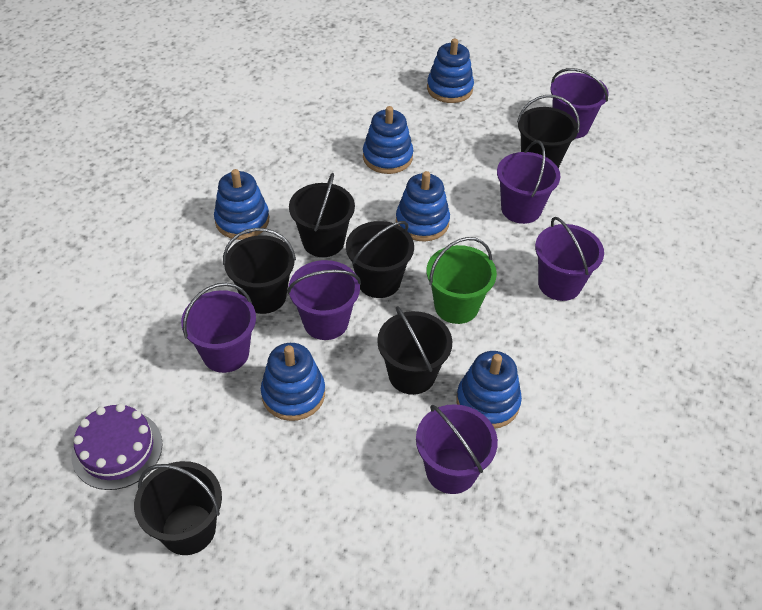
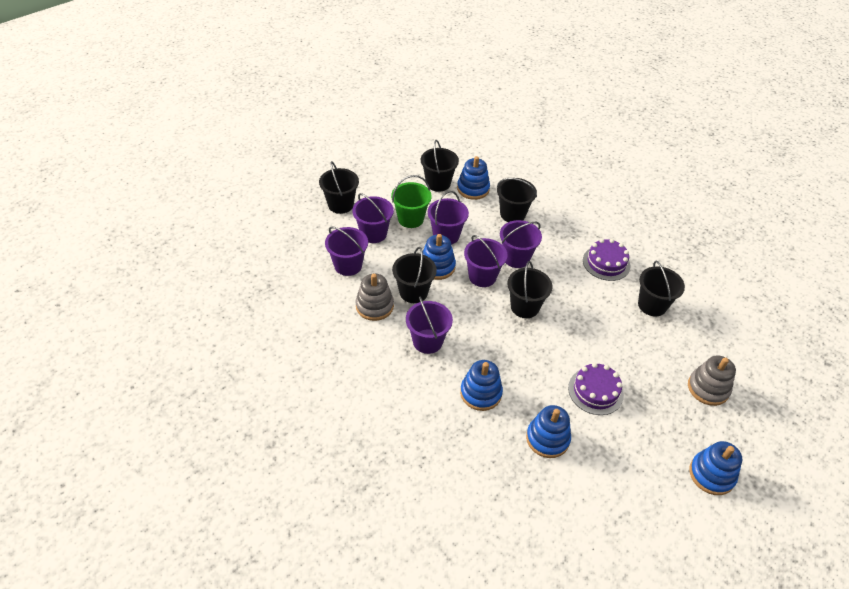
blue stacking toy: 6 -> 5
grey stacking toy: 0 -> 2
purple cake: 1 -> 2

